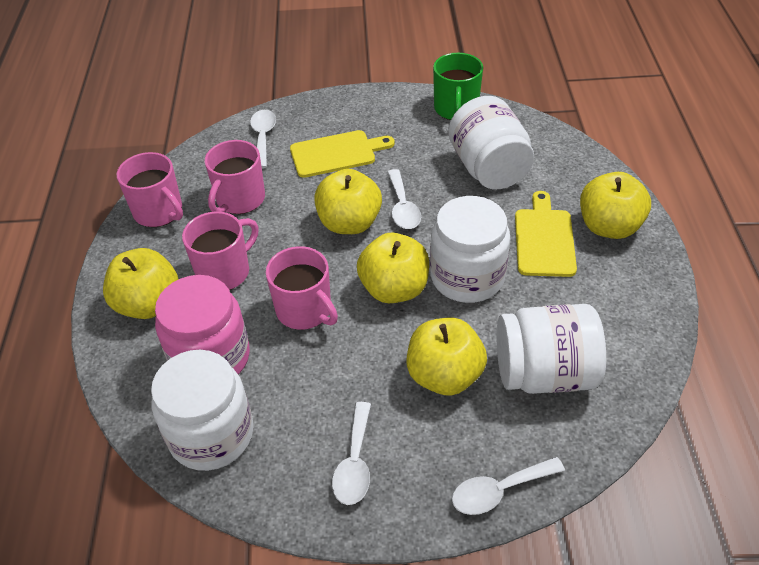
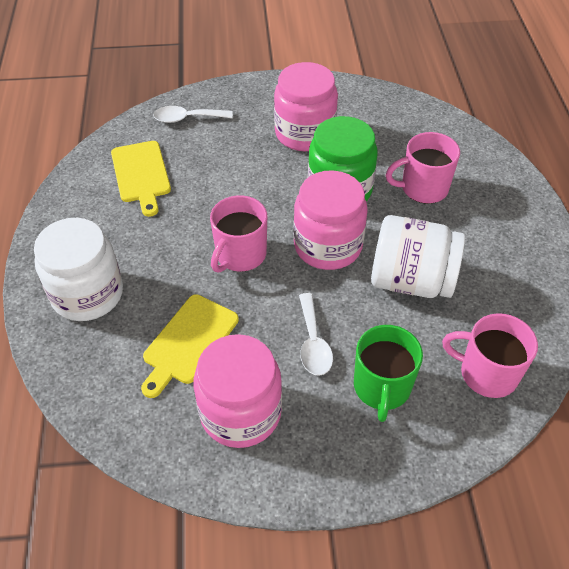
green jar: 0 -> 1
pink jar: 1 -> 3
pink mug: 4 -> 3
white jar: 4 -> 2
white spoon: 4 -> 2
yellow apple: 5 -> 0

